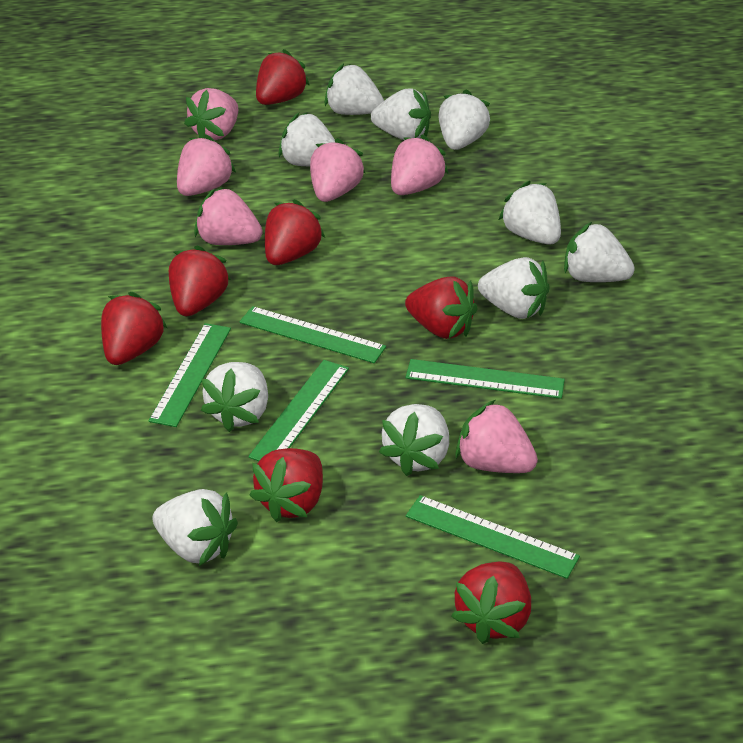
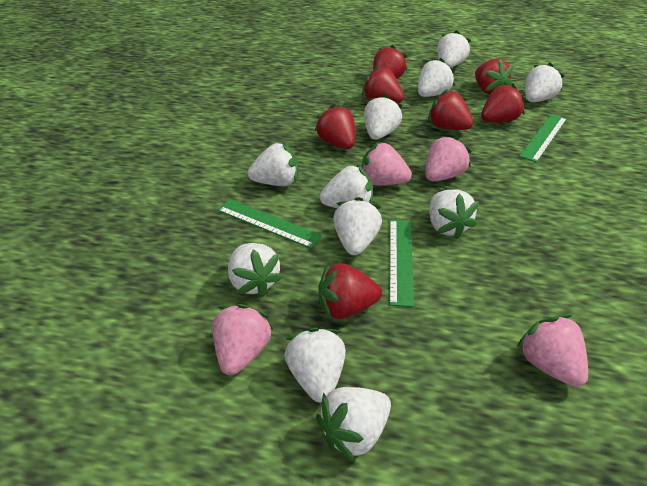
green ruler: 5 -> 3
pink strawberry: 6 -> 4
white strawberry: 10 -> 11

